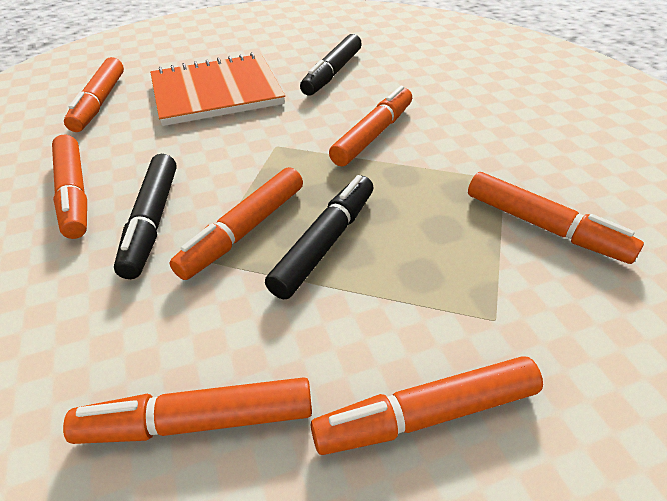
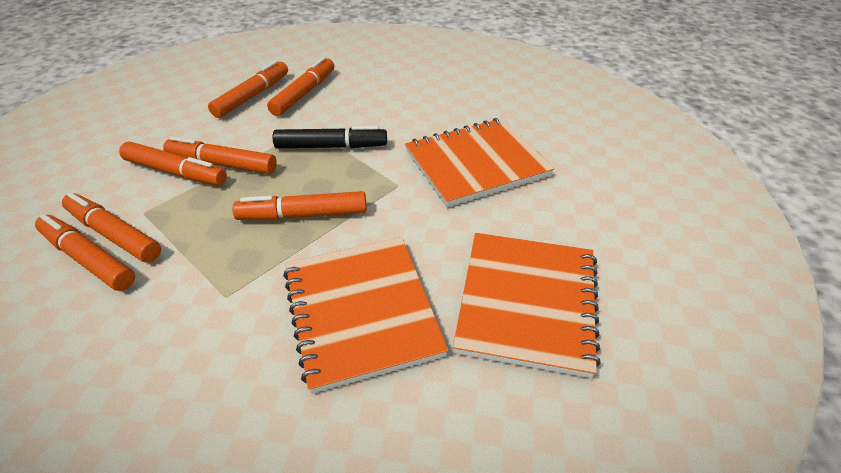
black marker: 3 -> 1
orange notebook: 1 -> 3

